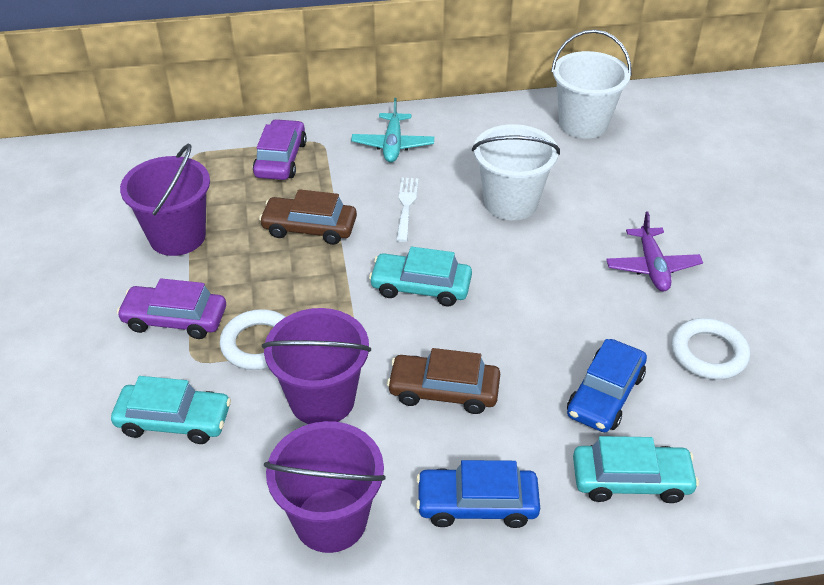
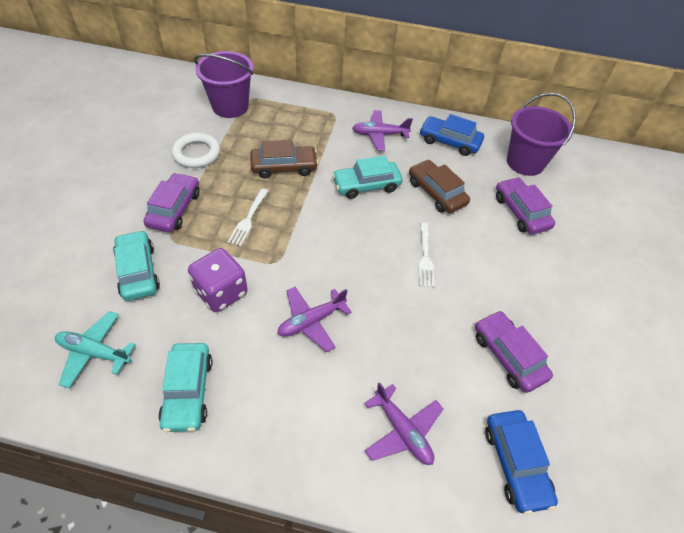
purple bucket: 3 -> 2
purple car: 2 -> 3
purple dice: 0 -> 1
purple plane: 1 -> 3
white bucket: 2 -> 0
white fork: 1 -> 2
white ring: 2 -> 1

